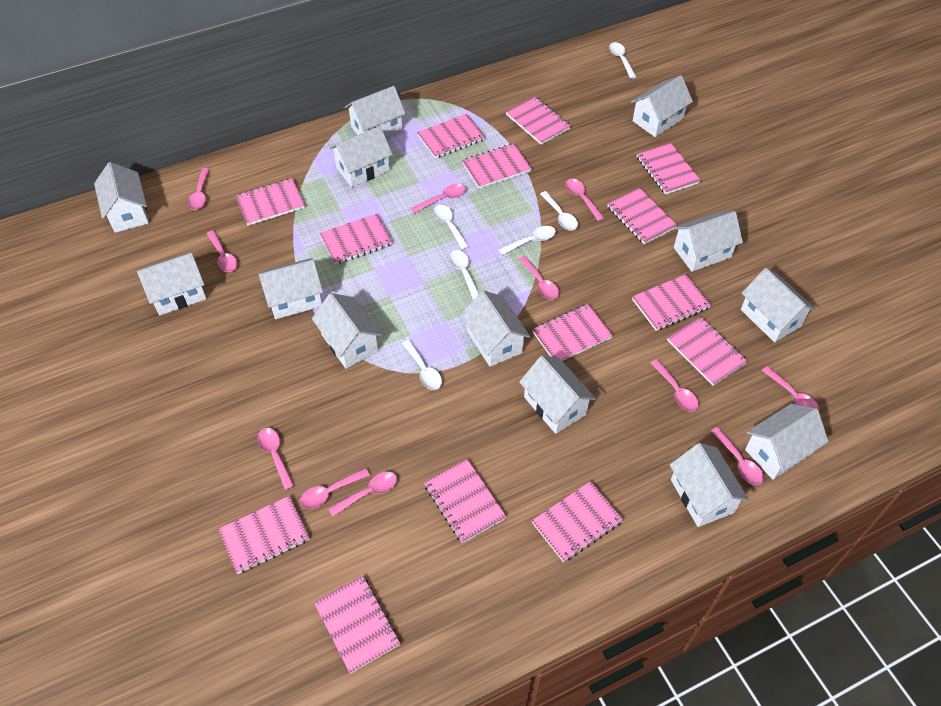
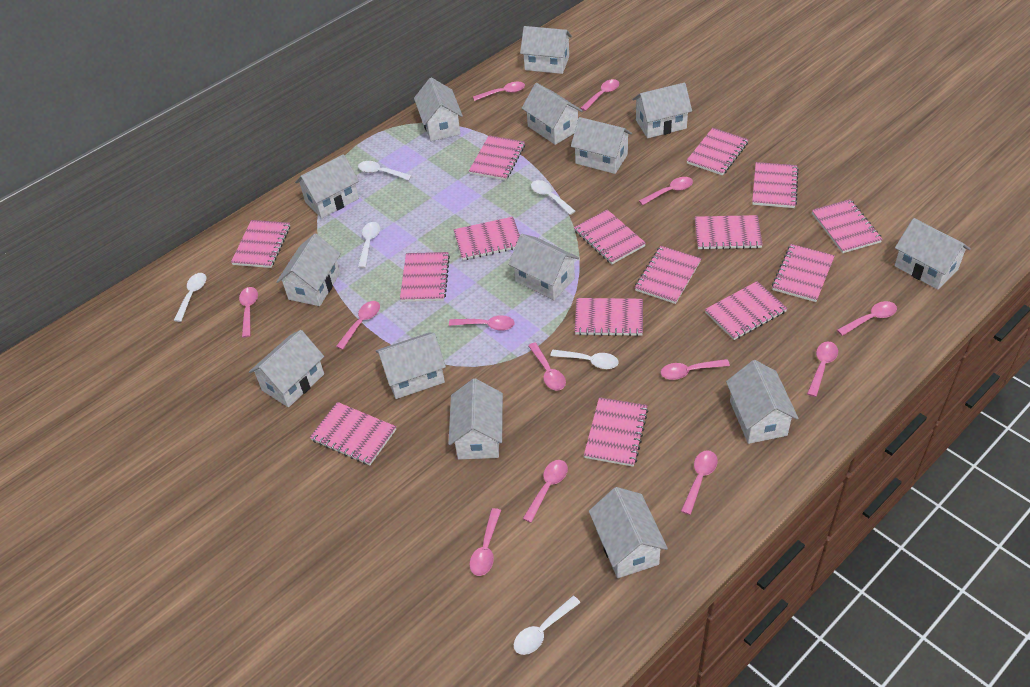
pink notebook: 14 -> 15
pink spoon: 11 -> 13
white house: 13 -> 14

